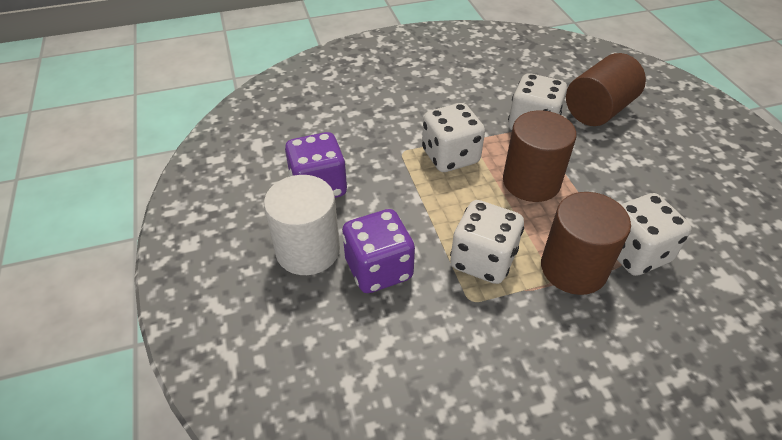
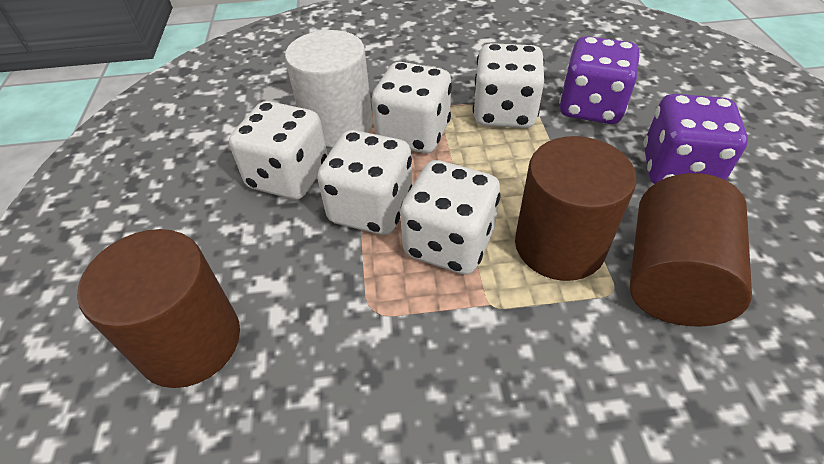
white dice: 4 -> 5

